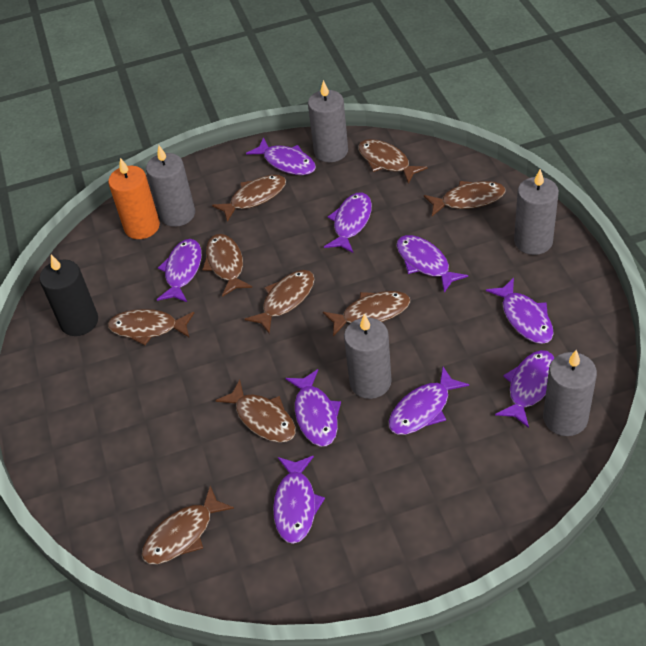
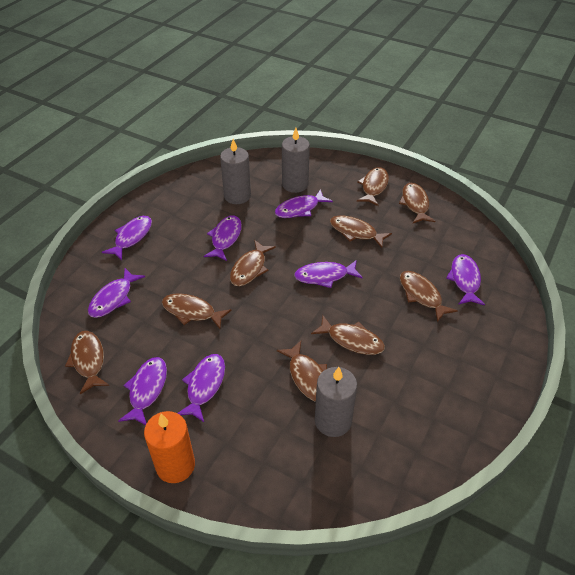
black candle: 1 -> 0
grey candle: 5 -> 3
purple fish: 9 -> 8

